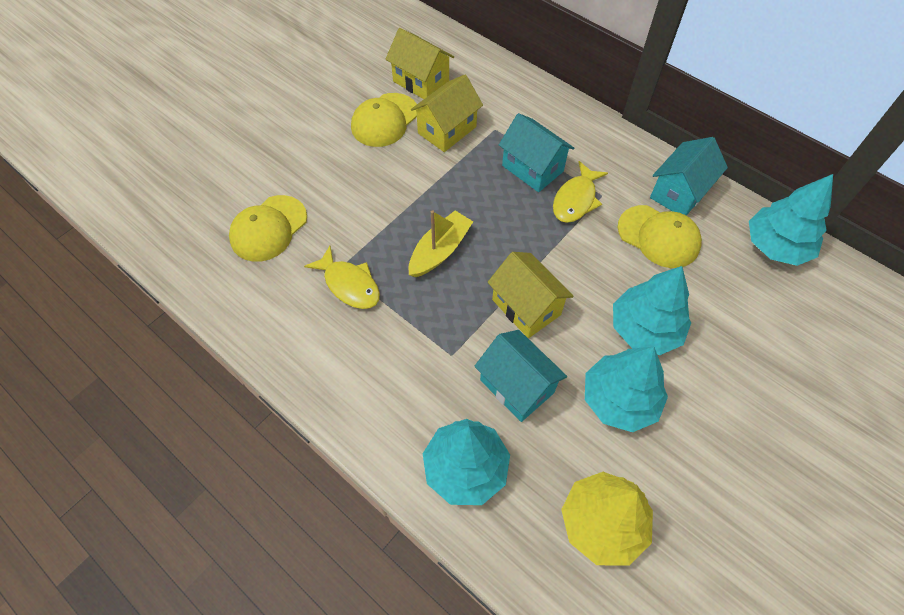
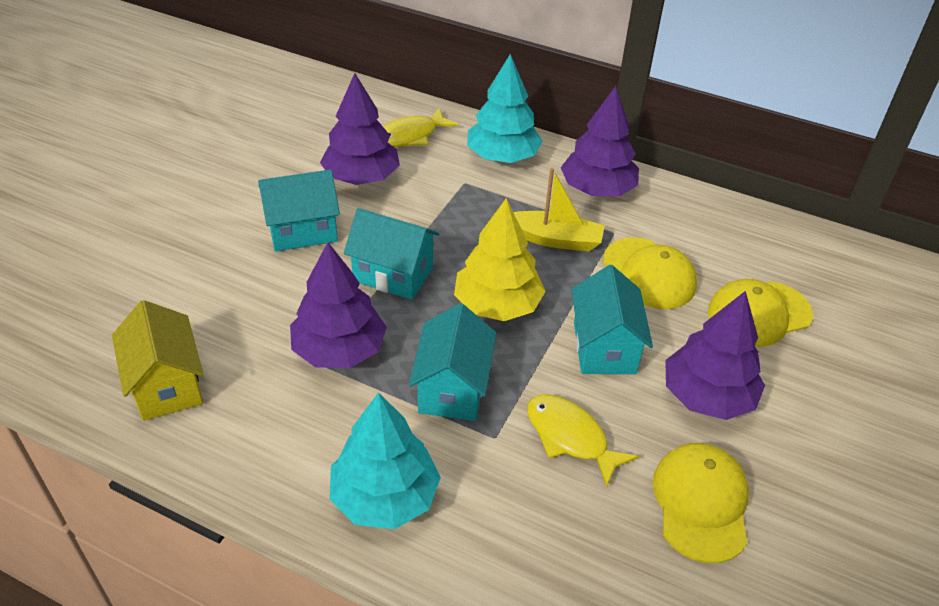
purple tree: 0 -> 4
turquoise house: 3 -> 4
turquoise tree: 4 -> 2
yellow house: 3 -> 1

